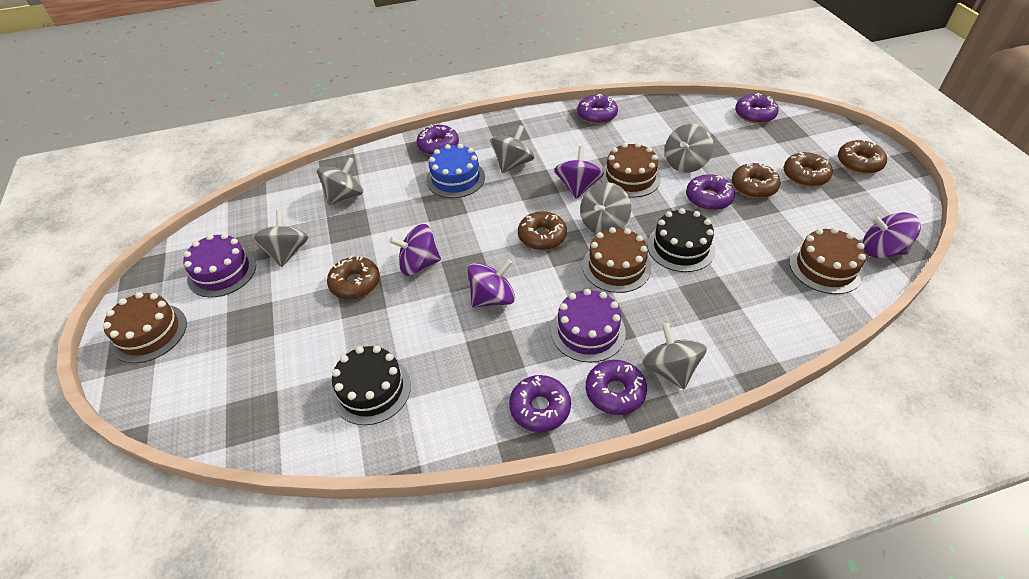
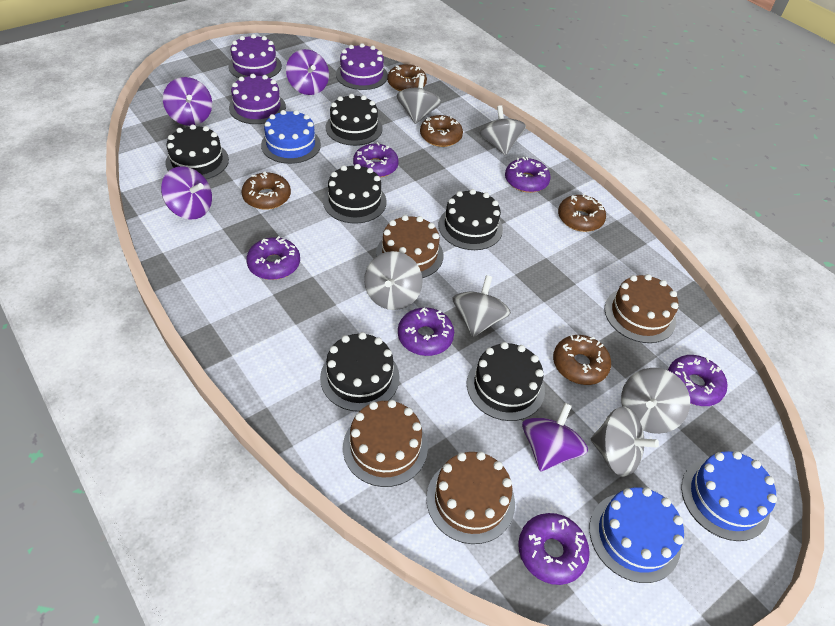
black cake: 2 -> 6
blue cake: 1 -> 3
purple cake: 2 -> 3

